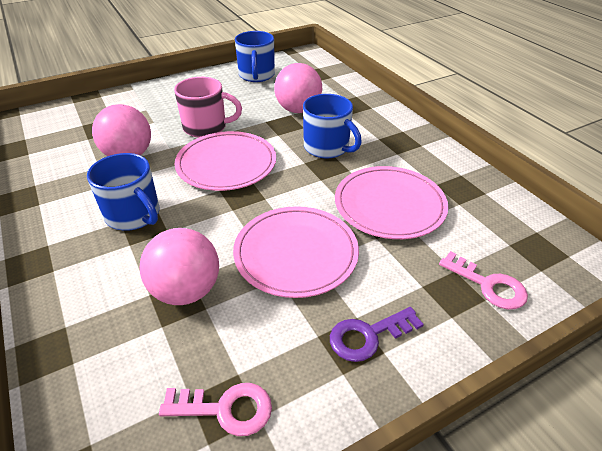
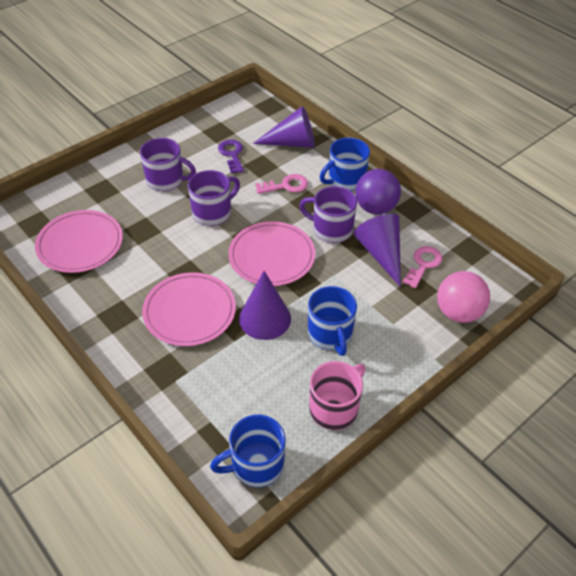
pink ball: 3 -> 1
purple ball: 0 -> 1
purple cone: 0 -> 3
purple mug: 0 -> 3

